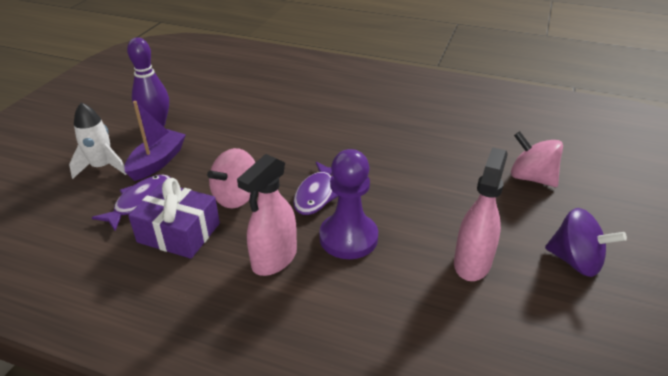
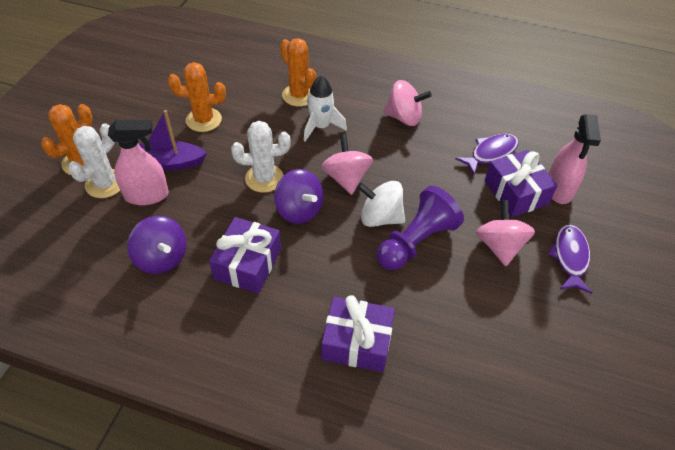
orange cactus: 0 -> 3
pink spinning top: 2 -> 3
purple bowling pin: 1 -> 0
purple gift: 1 -> 3
purple spinning top: 1 -> 2
white cactus: 0 -> 2
white spinning top: 0 -> 1

